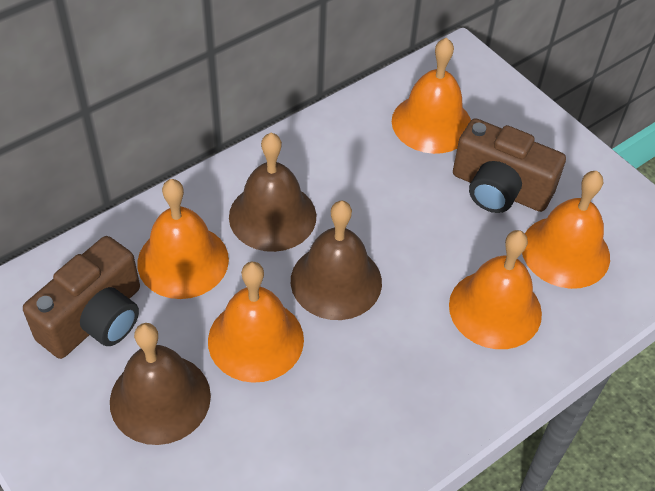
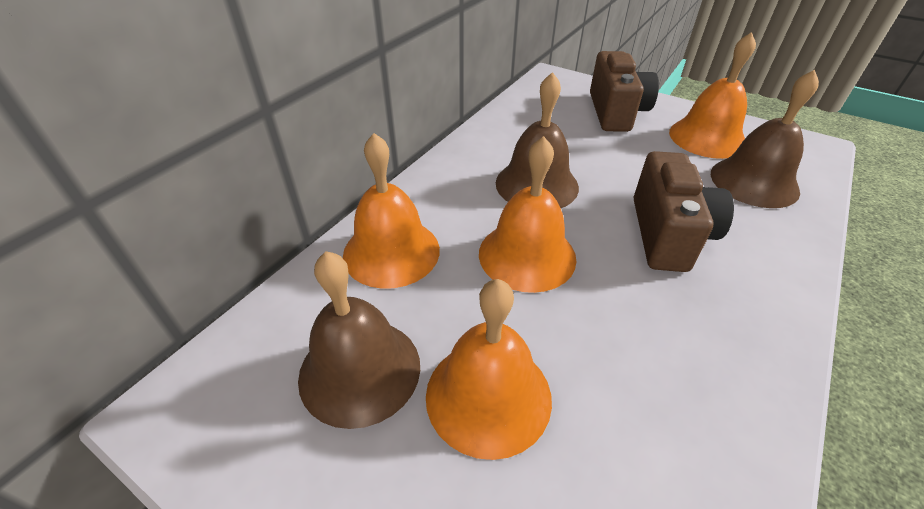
orange bell: 5 -> 4

